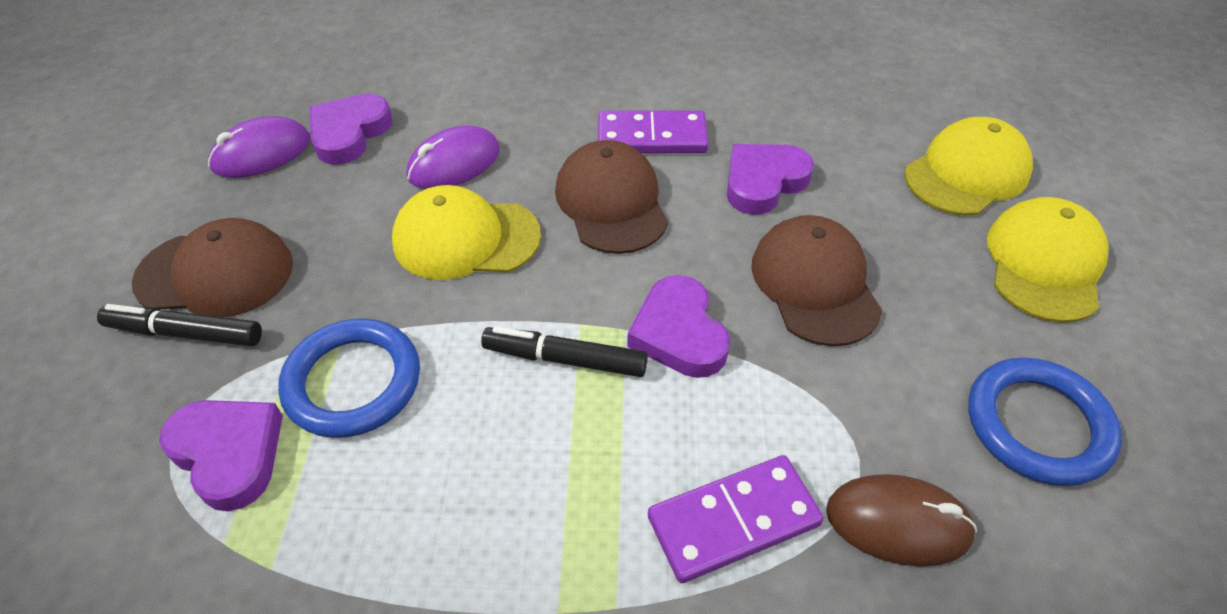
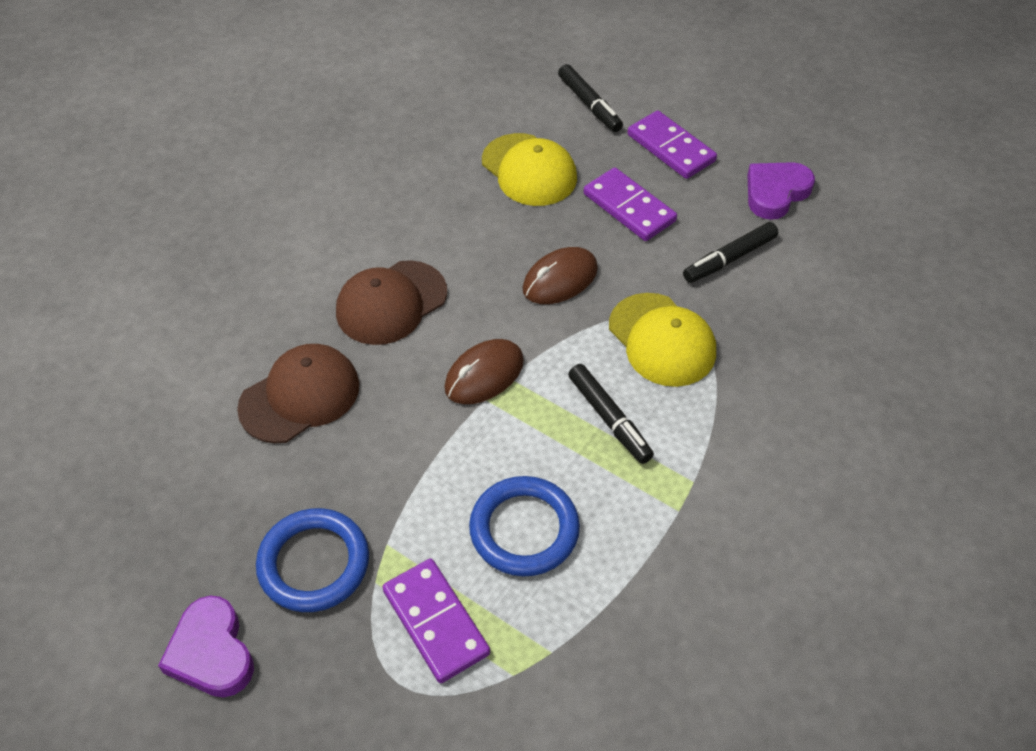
black marker: 2 -> 3
brown cap: 3 -> 2
brown mouse: 1 -> 2
purple domino: 2 -> 3
purple heart: 4 -> 2
purple mouse: 2 -> 0
yellow cap: 3 -> 2

